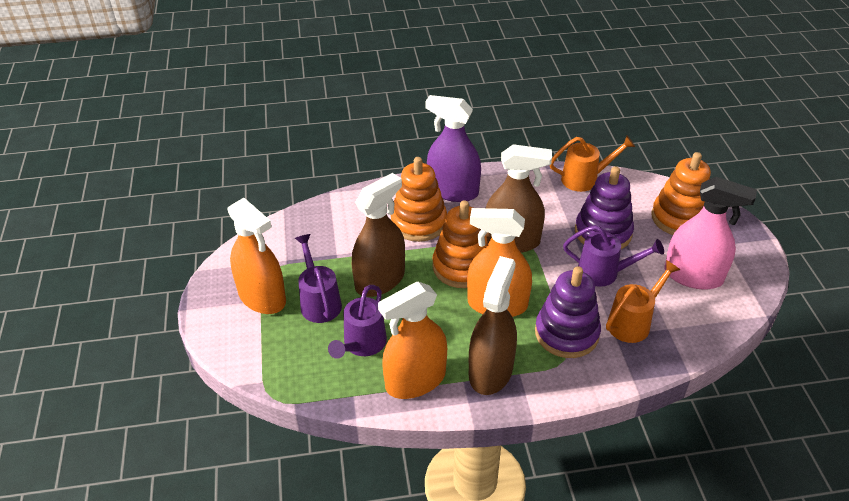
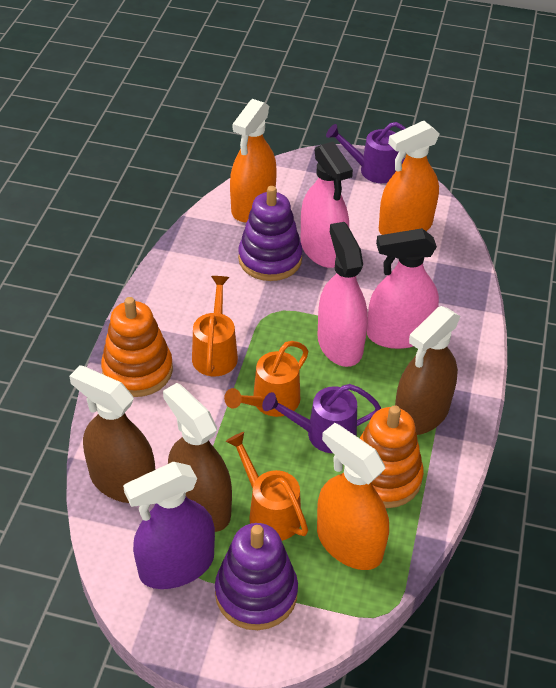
orange stacking toy: 3 -> 2
orange watering can: 2 -> 3
pink spray bottle: 1 -> 3
purple watering can: 3 -> 2

